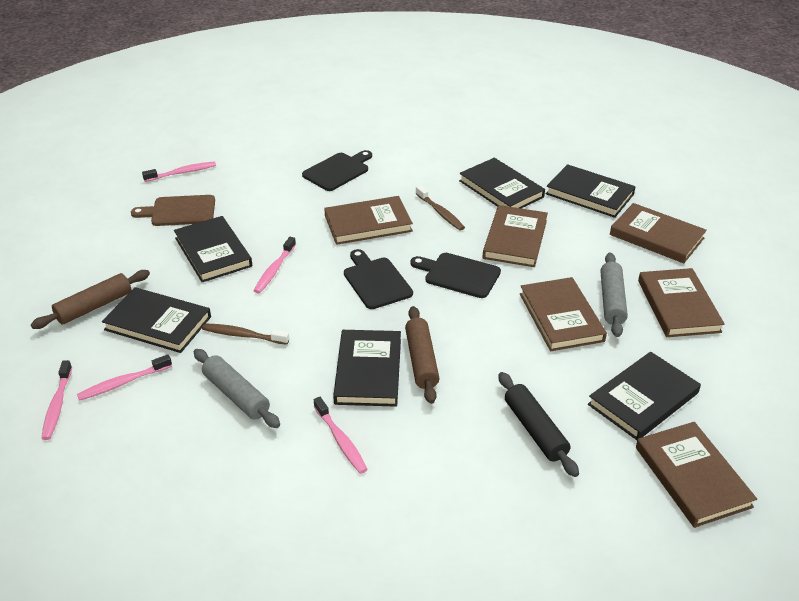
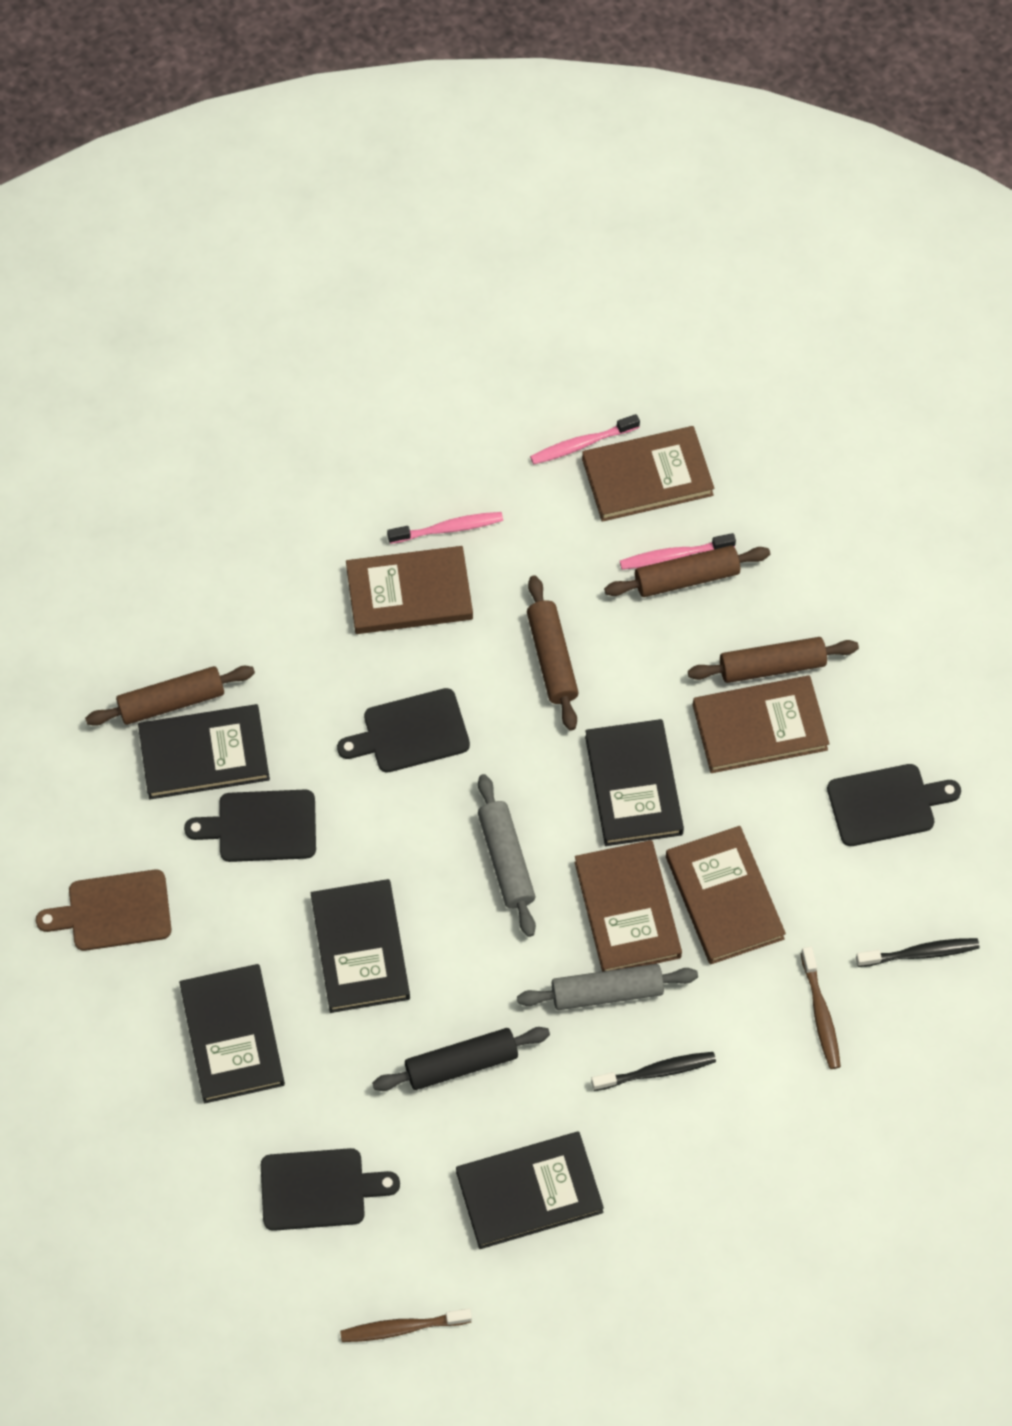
black book: 6 -> 5
black cutting board: 3 -> 4
black toothbrush: 0 -> 2
brown book: 6 -> 5
brown rolling pin: 2 -> 4
pink toothbrush: 5 -> 3

